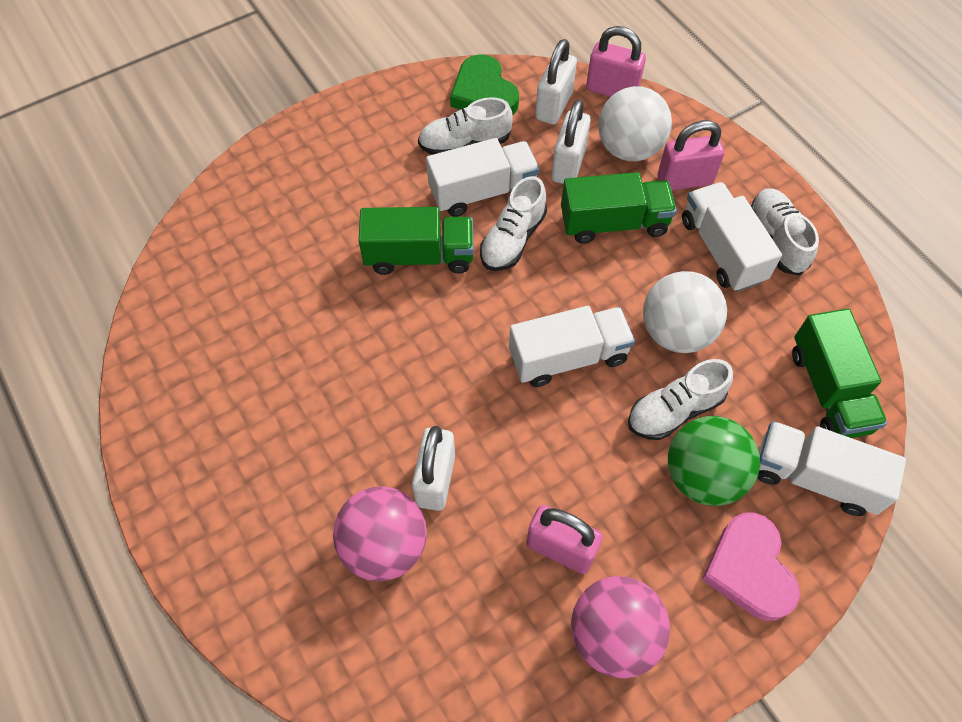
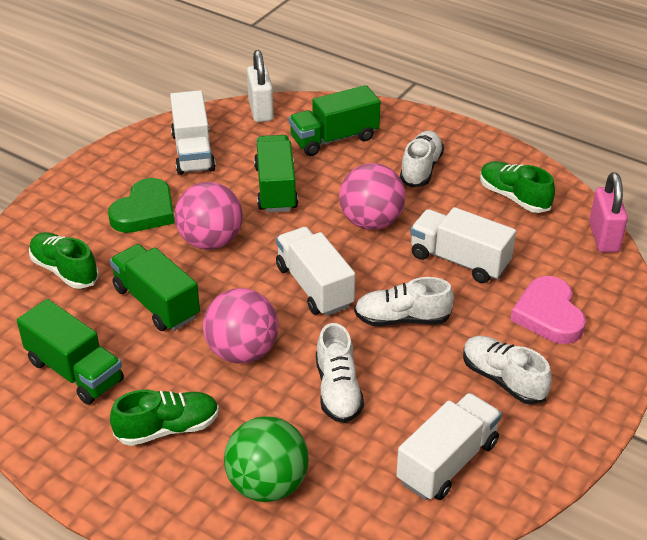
green shoe: 0 -> 3
green truck: 3 -> 4
pink ball: 2 -> 3
pink padlock: 3 -> 1
white ball: 2 -> 0
white padlock: 3 -> 1

